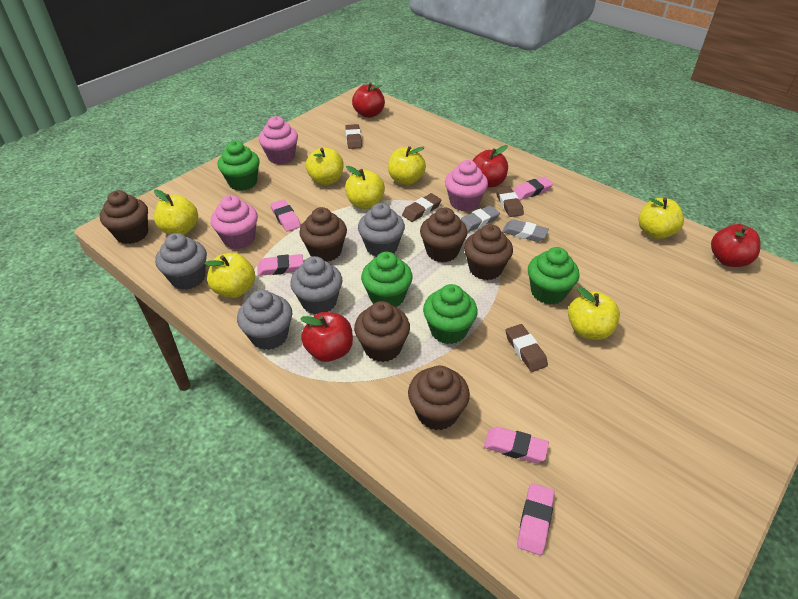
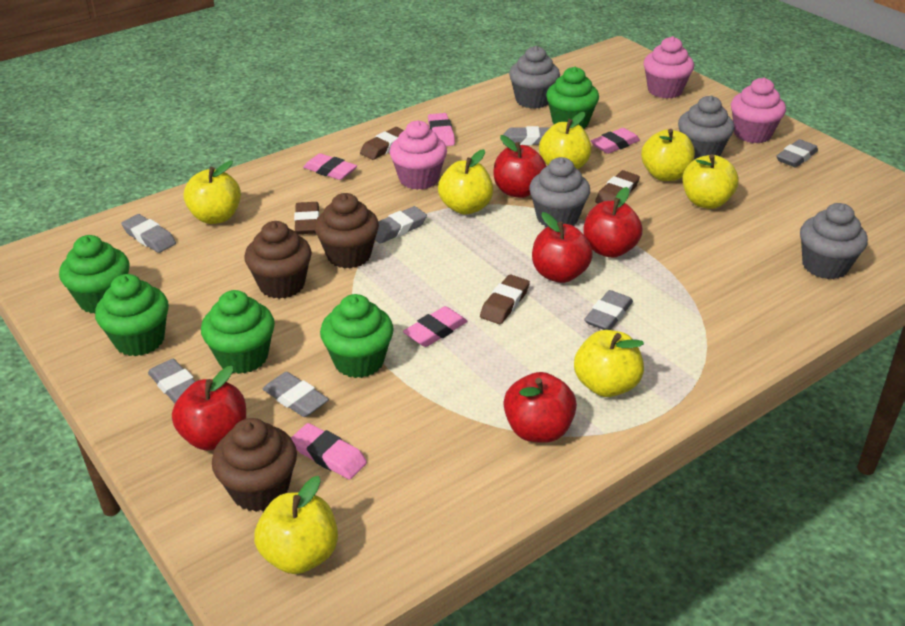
brown cupcake: 6 -> 3
green cupcake: 4 -> 5
grey eraser: 2 -> 7
red apple: 4 -> 5

